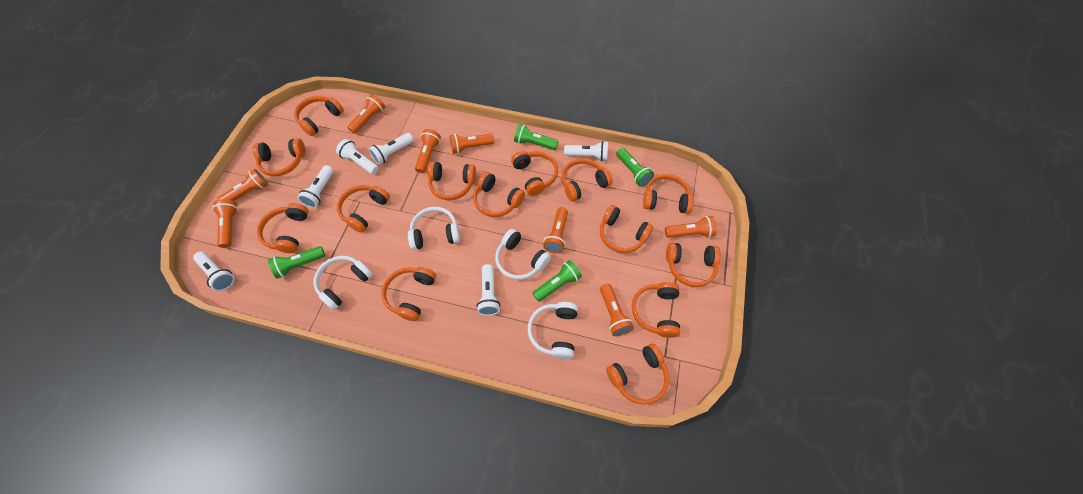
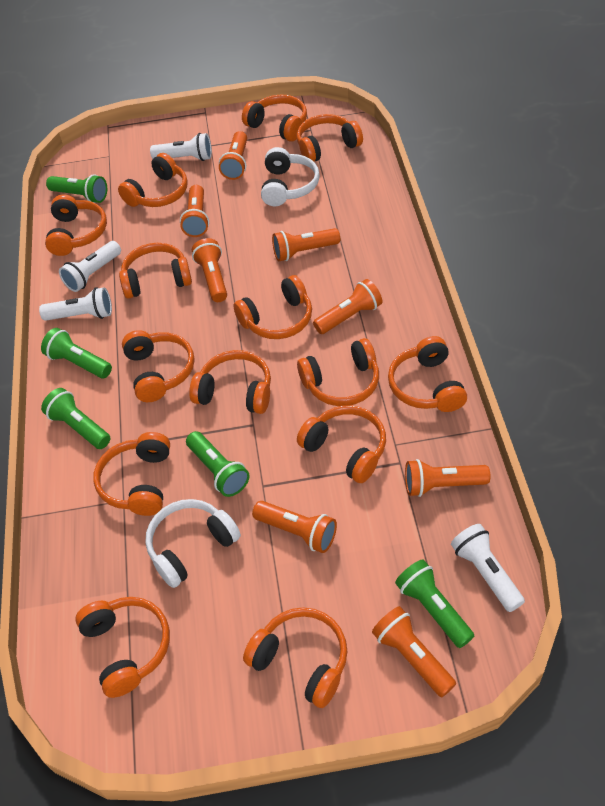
green flashlight: 4 -> 5
white flashlight: 6 -> 4
white headphones: 4 -> 2

